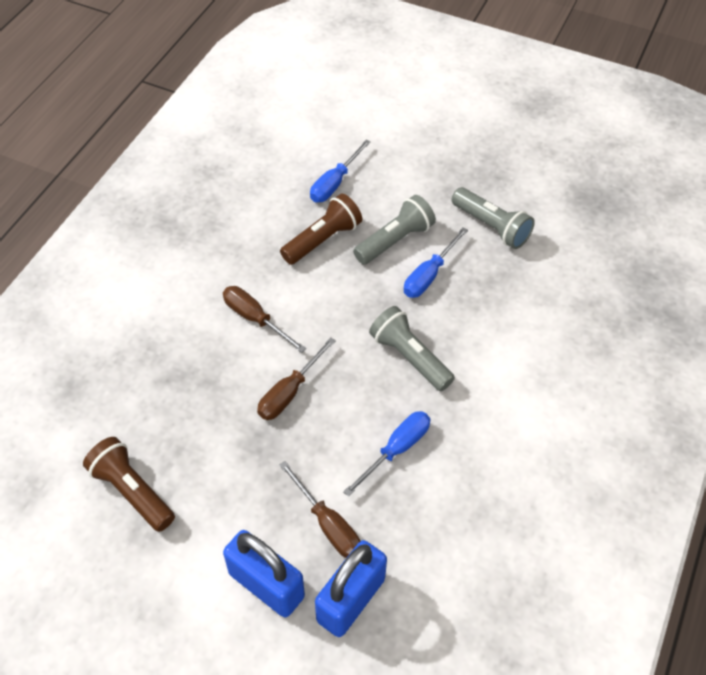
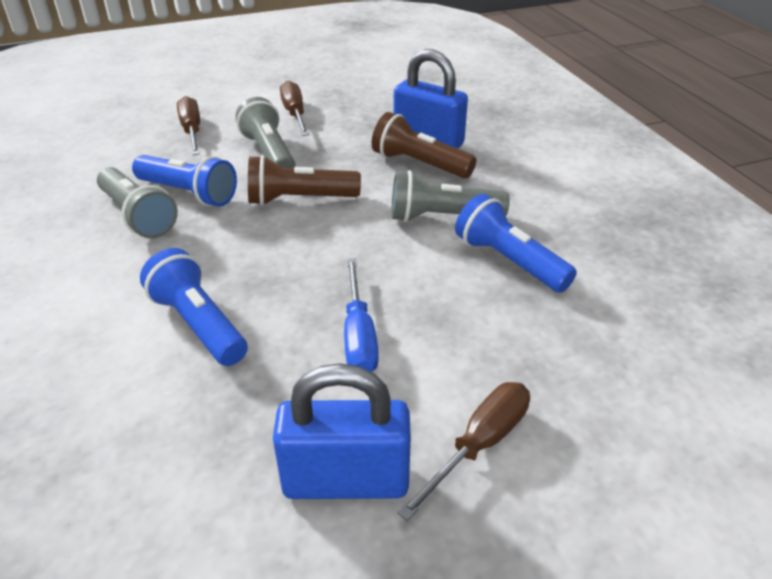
blue flashlight: 0 -> 3
blue screwdriver: 3 -> 1

